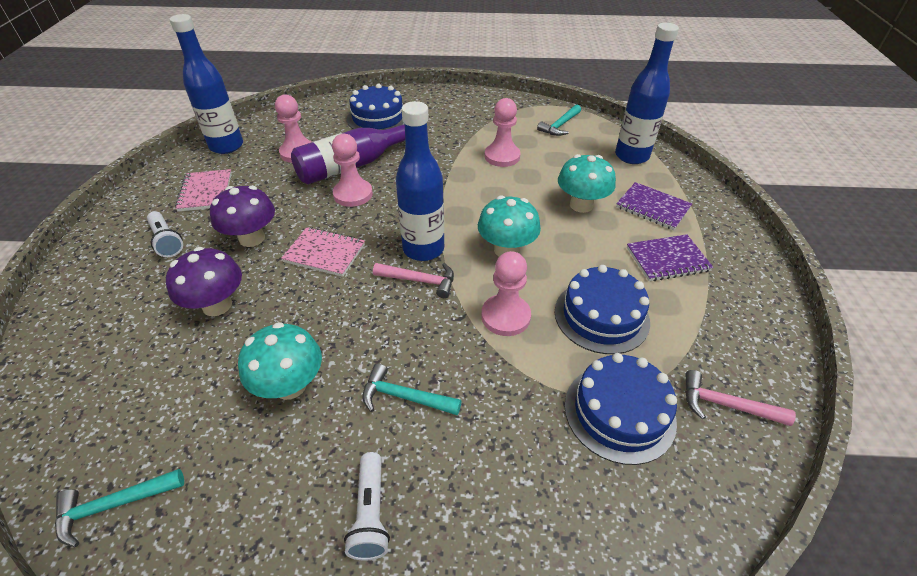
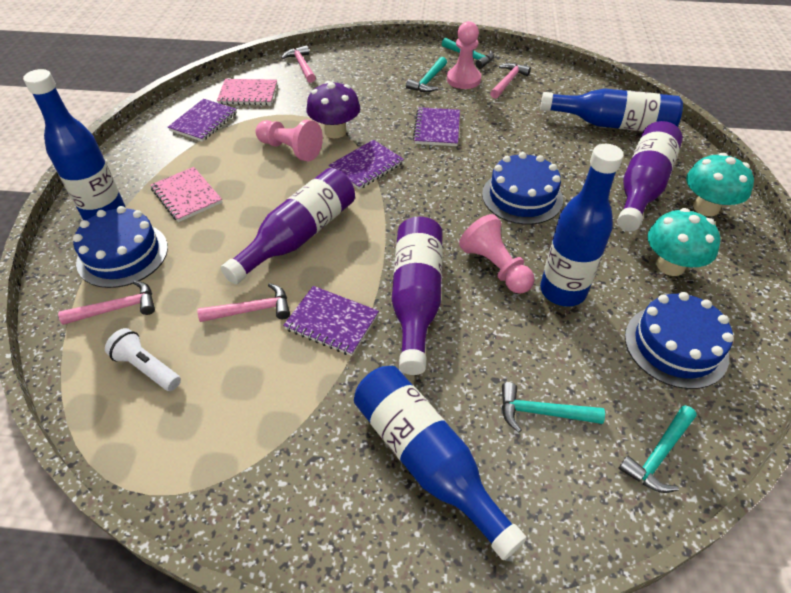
blue bottle: 3 -> 4
pink hammer: 2 -> 4
pink pawn: 4 -> 3
purple bottle: 1 -> 3
purple mushroom: 2 -> 1
purple notebook: 2 -> 4
turquoise hammer: 3 -> 4
turquoise mushroom: 3 -> 2
white flashlight: 2 -> 1

